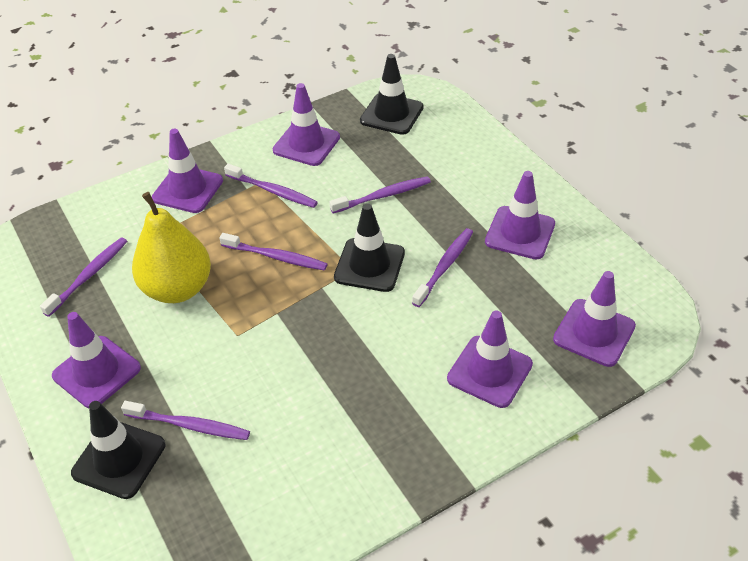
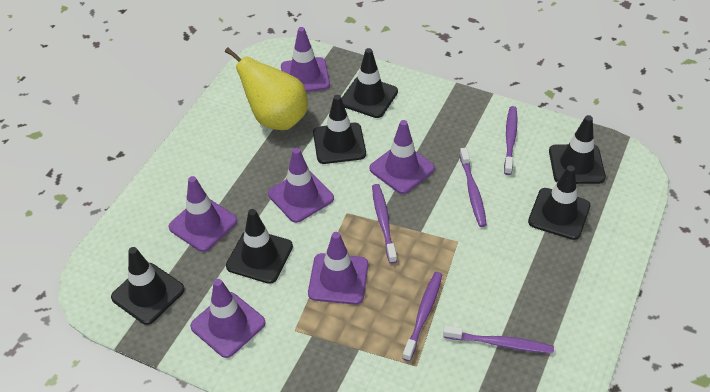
black traffic cone: 3 -> 6
purple toothbrush: 6 -> 5

